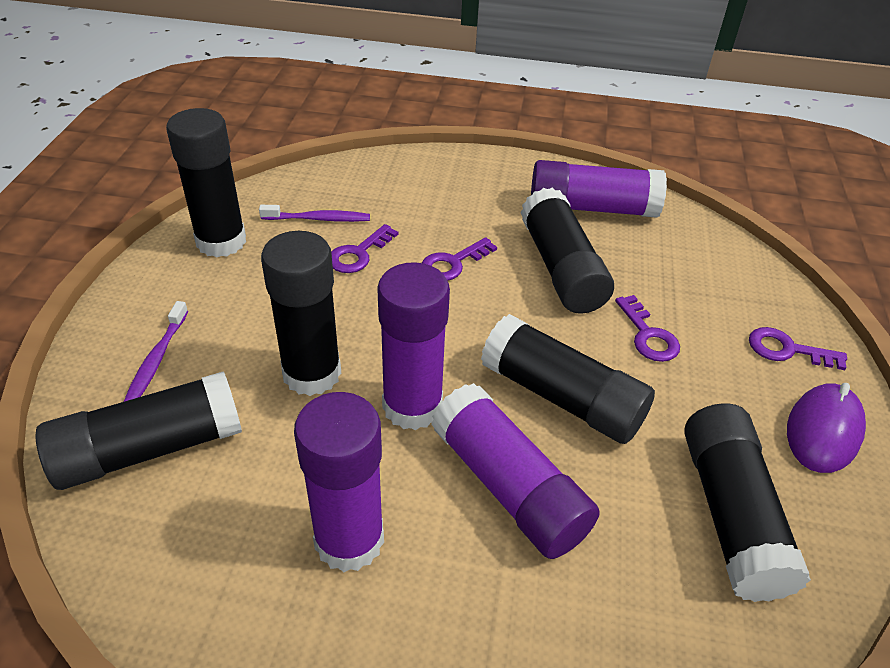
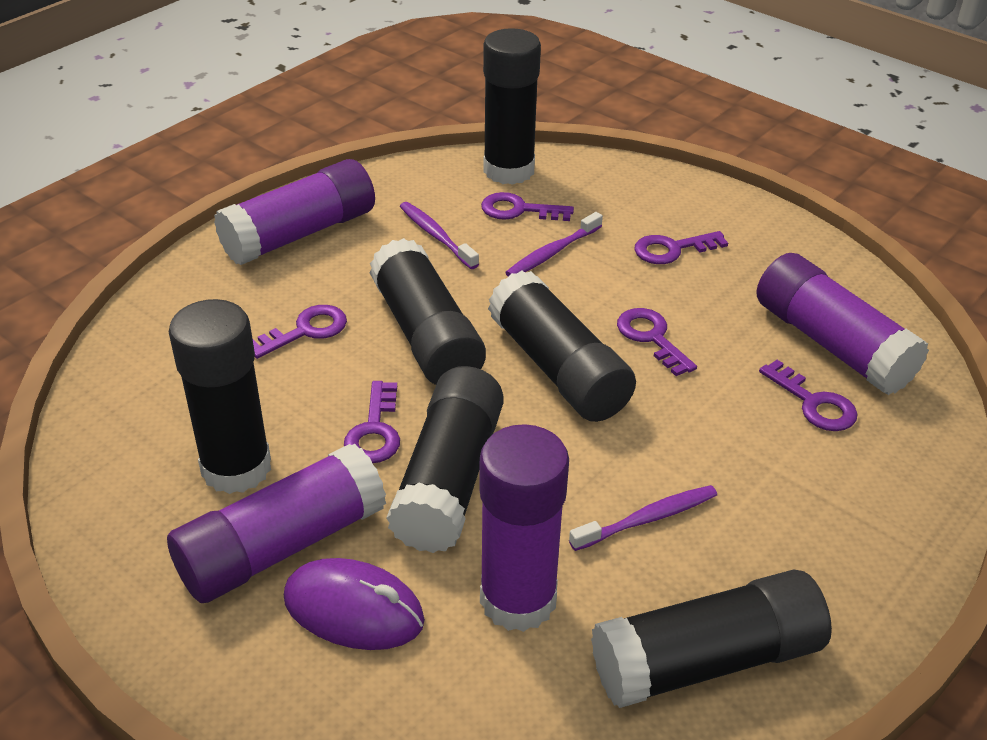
purple key: 4 -> 6
purple toothbrush: 2 -> 3

